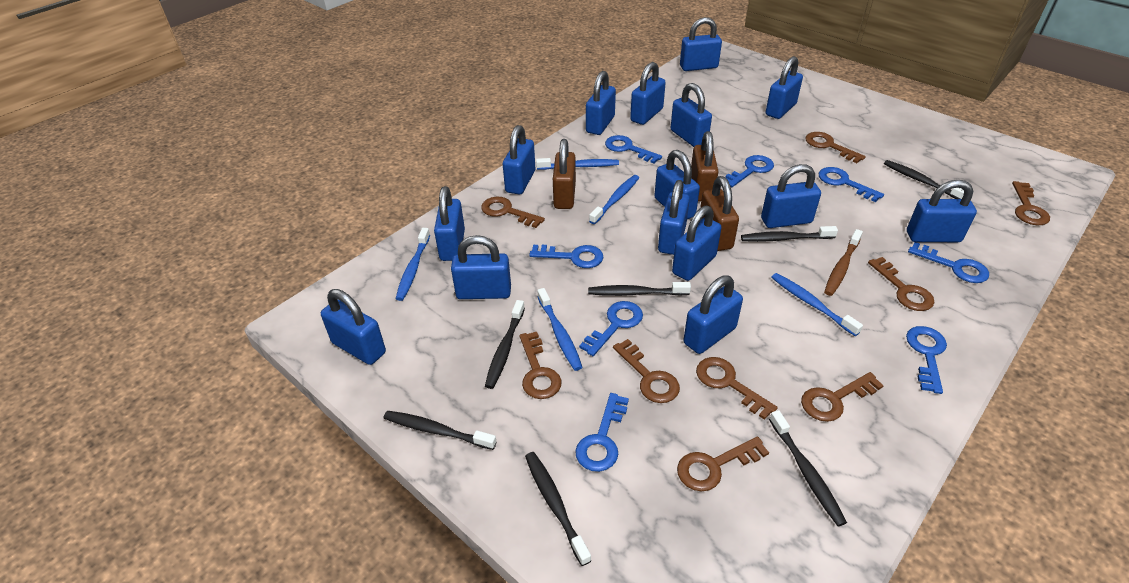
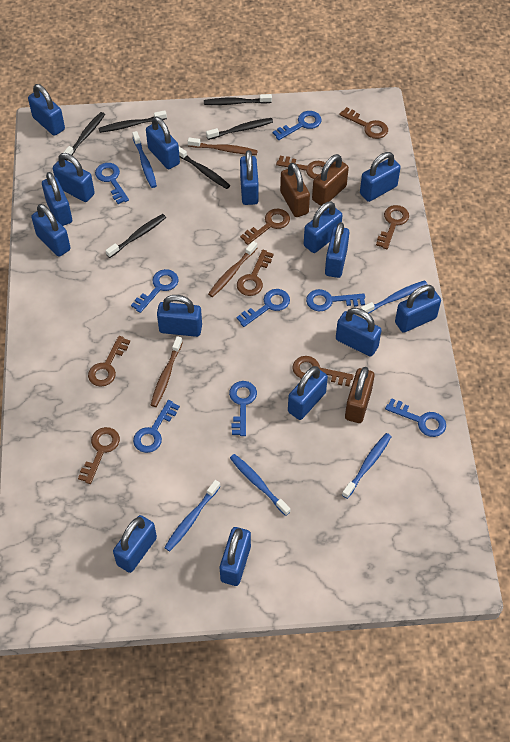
black toothbrush: 7 -> 6
brown key: 9 -> 8
brown toothbrush: 1 -> 3

